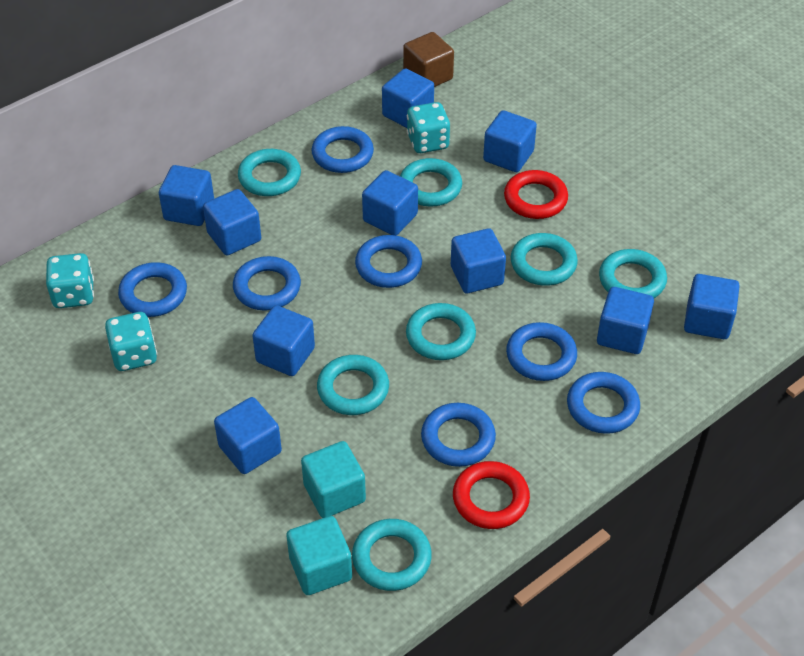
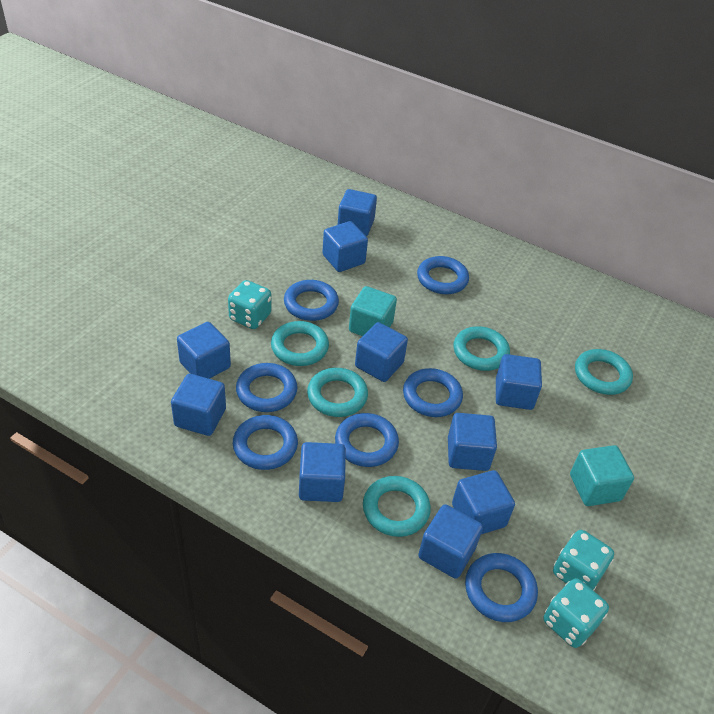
brown cube: 1 -> 0
red ring: 2 -> 0
turquoise ring: 7 -> 5

